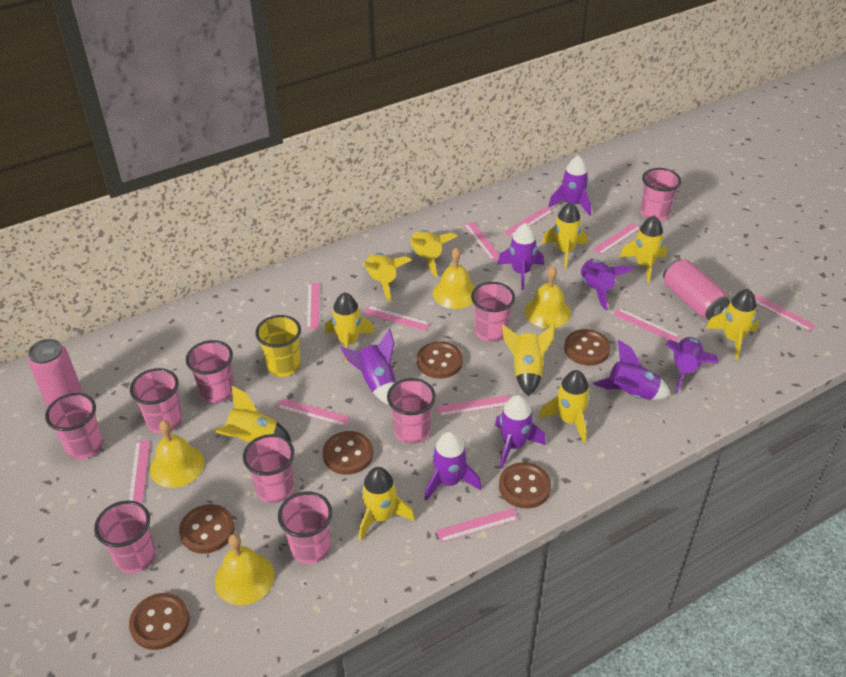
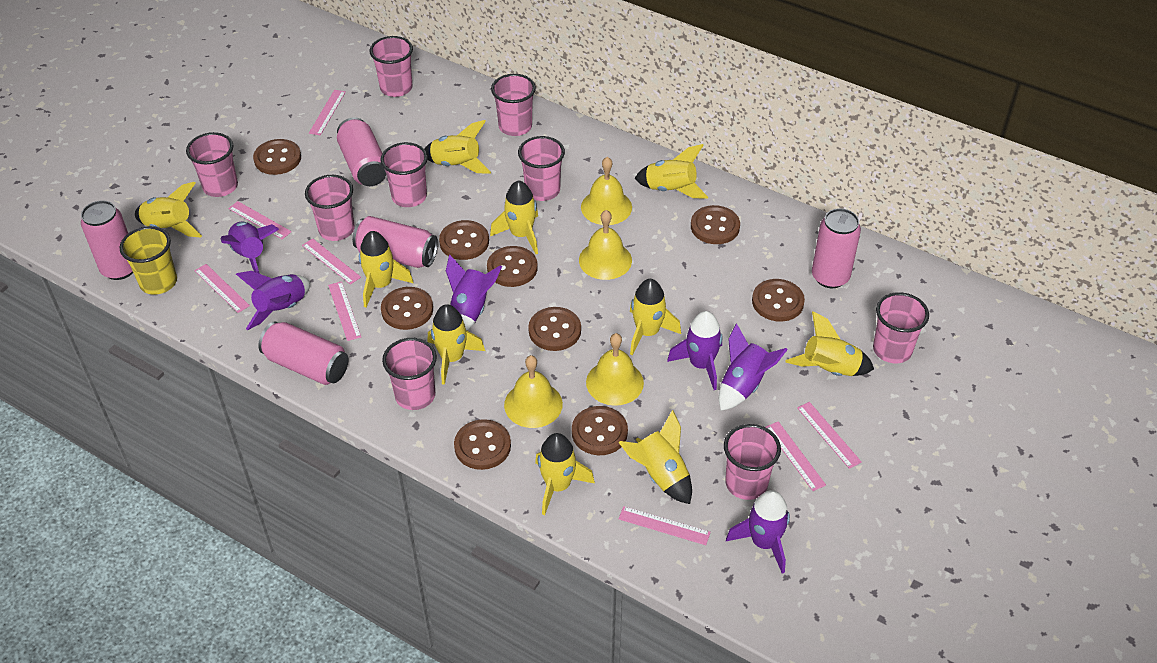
brown button: 6 -> 9
pink can: 2 -> 5
pink ruler: 11 -> 8
purple rocket: 8 -> 6

